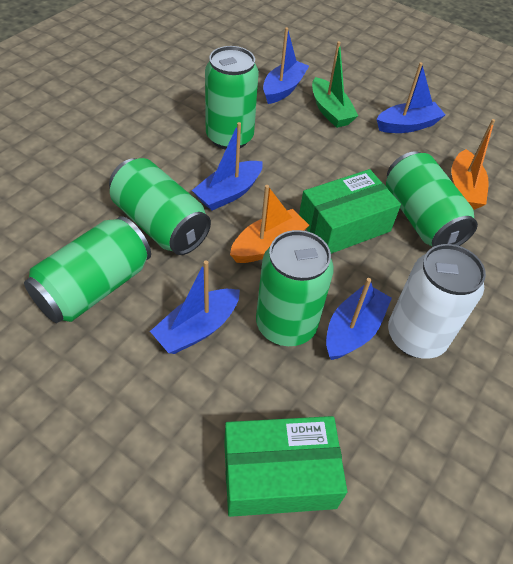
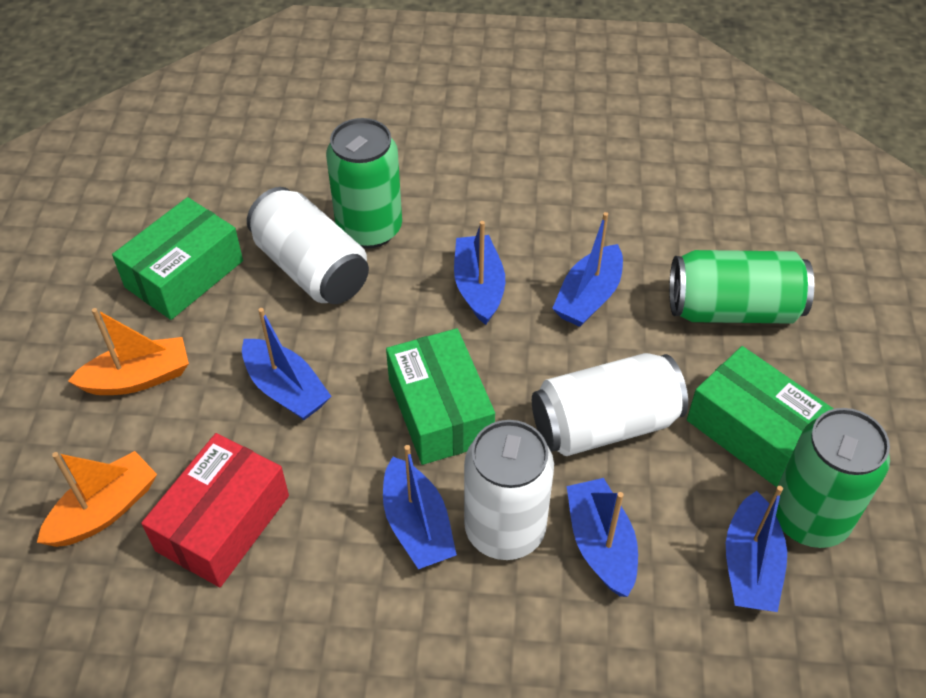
blue boat: 5 -> 6
green boat: 1 -> 0
green box: 2 -> 3
green can: 5 -> 3
red box: 0 -> 1
white can: 1 -> 3

